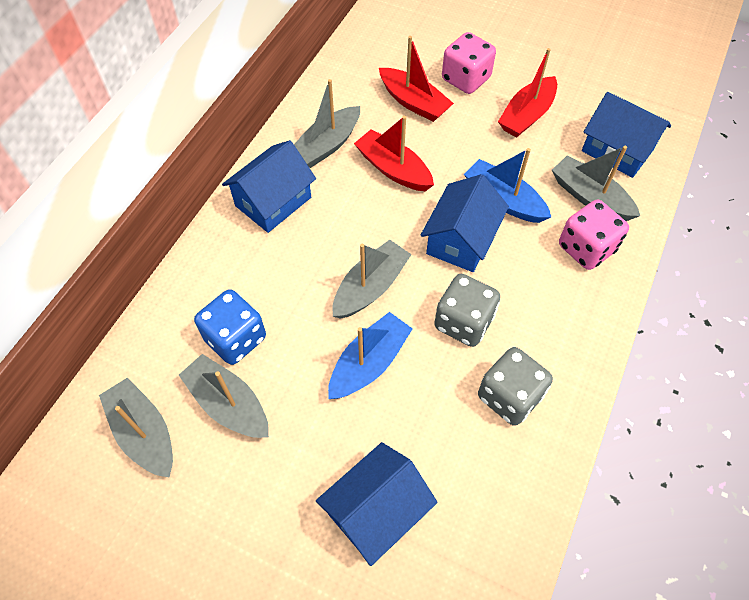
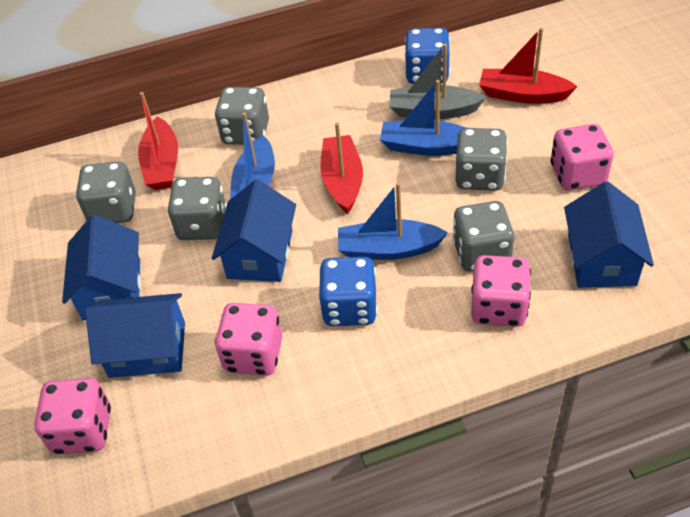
blue boat: 2 -> 3
blue dice: 1 -> 2
grey boat: 5 -> 1
grey dice: 2 -> 5
pink dice: 2 -> 4

